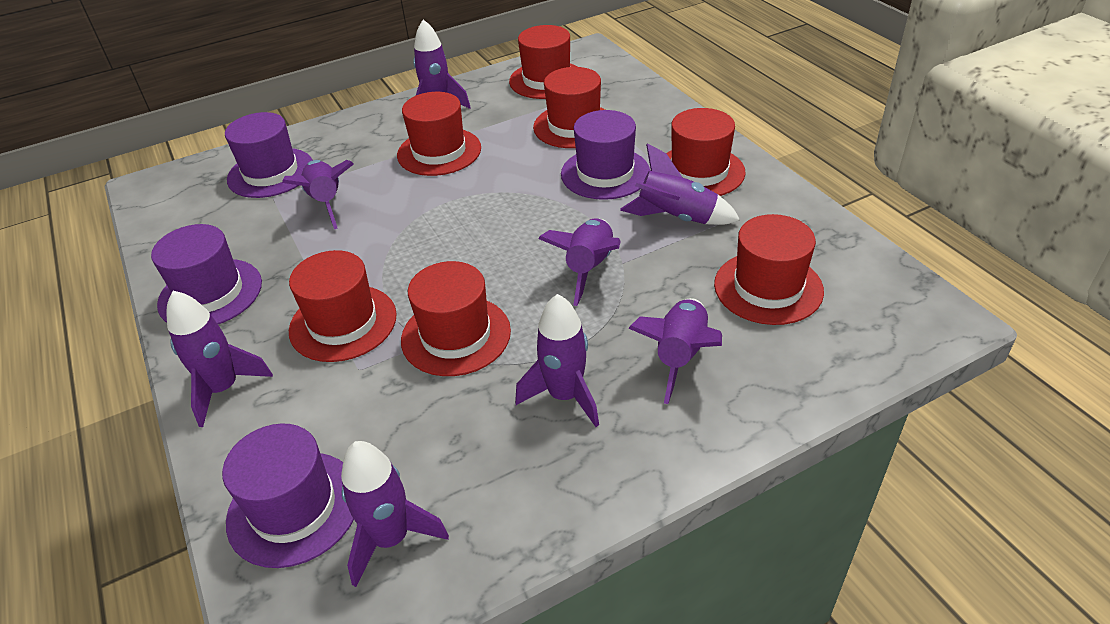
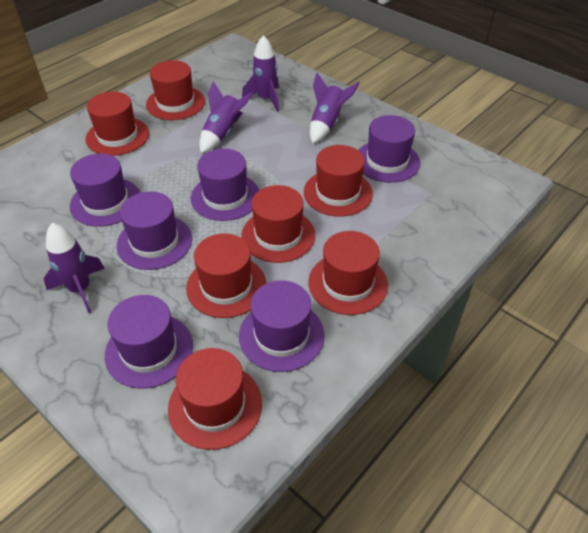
purple hat: 4 -> 6
purple rocket: 8 -> 4

